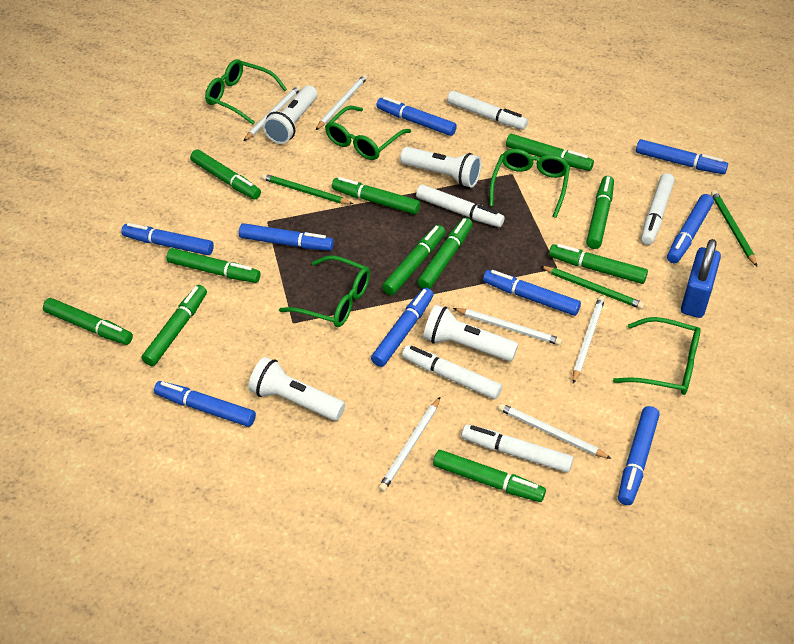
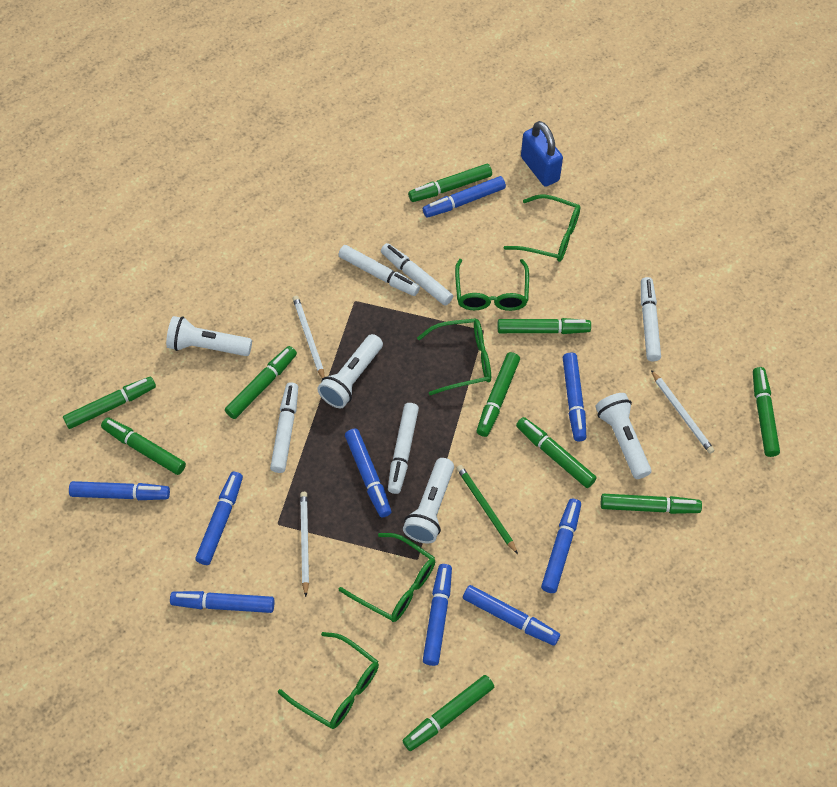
green marker: 11 -> 10
green pencil: 3 -> 1
white pencil: 6 -> 3

